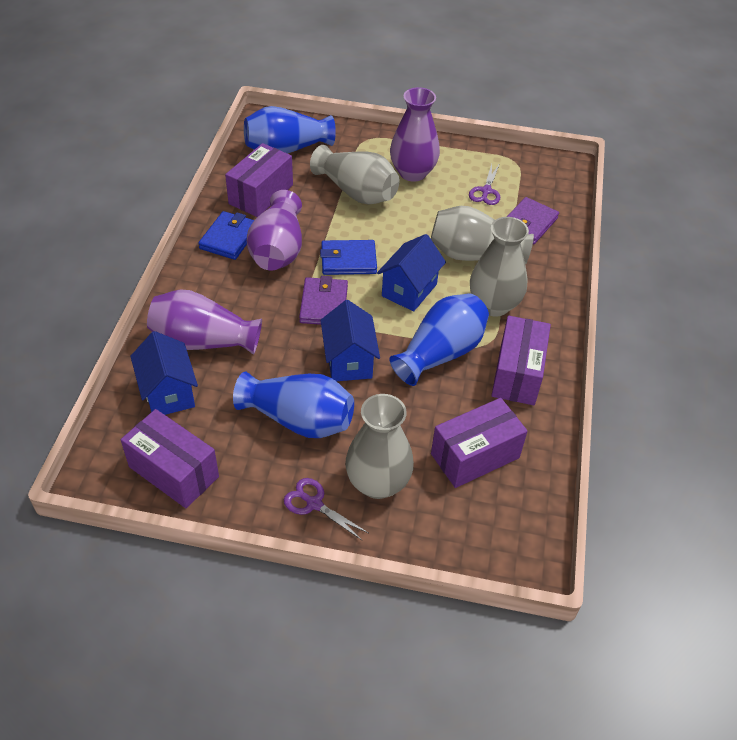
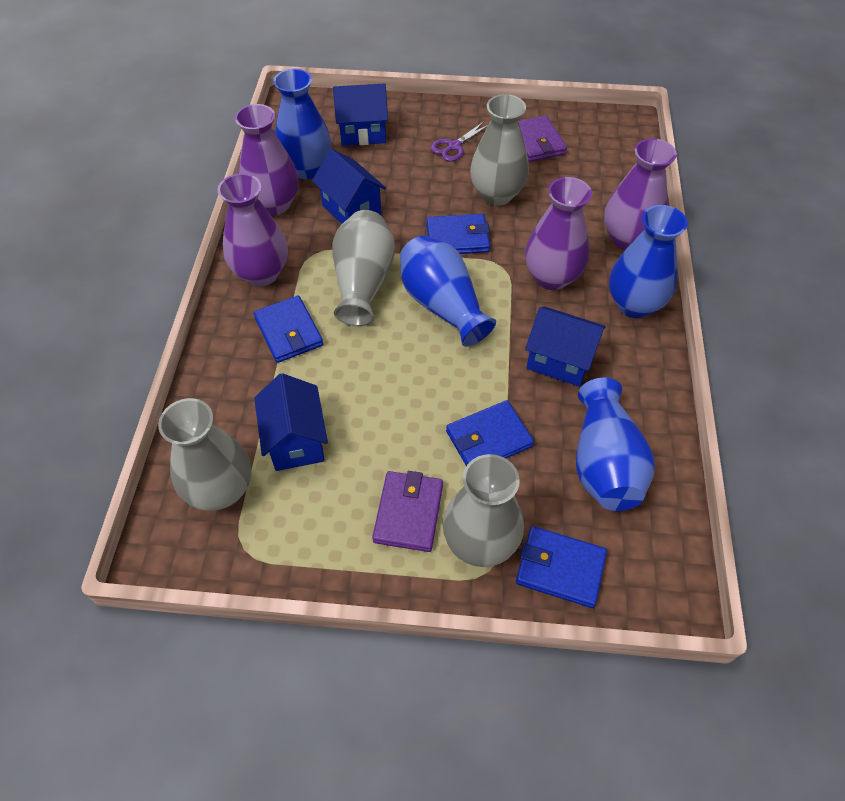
blue house: 3 -> 4
blue vase: 3 -> 4
blue wallet: 2 -> 4
purple box: 4 -> 0
purple scissors: 2 -> 1
purple vase: 3 -> 4

